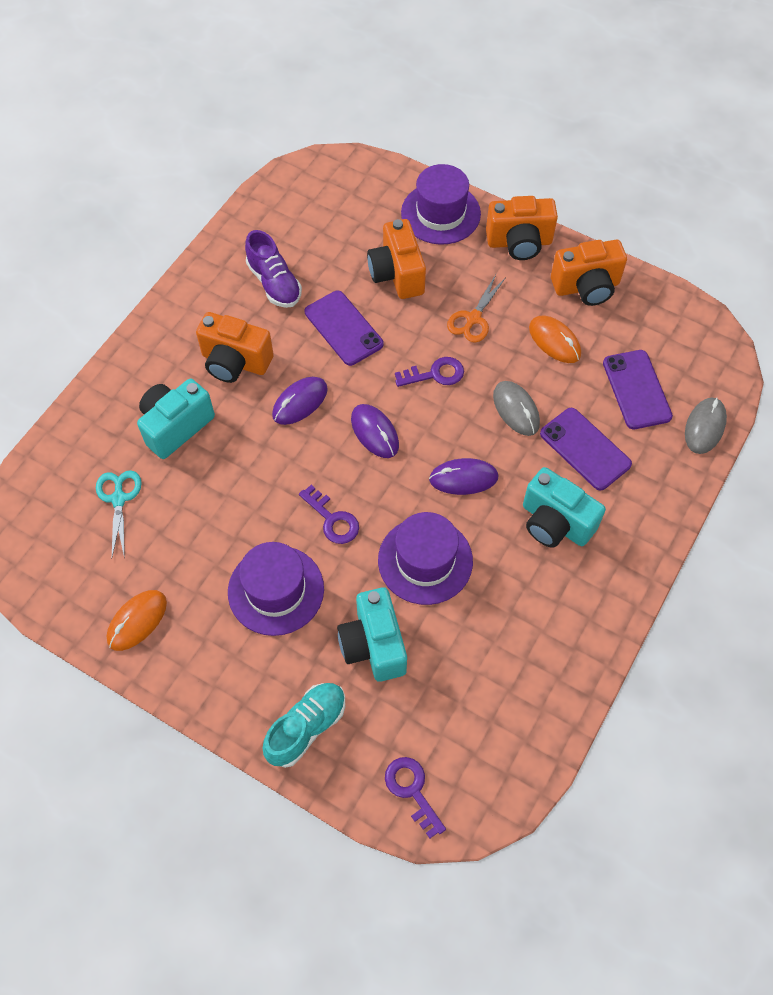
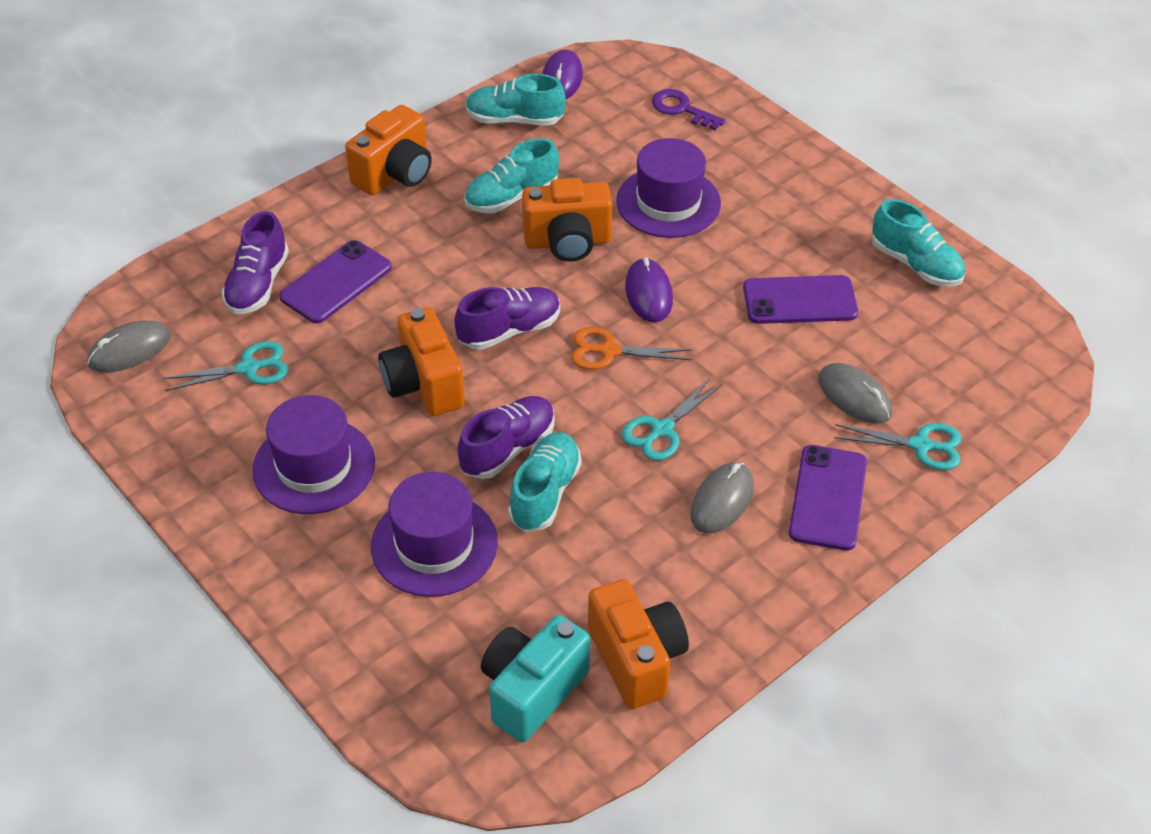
grey mouse: 2 -> 3
orange mouse: 2 -> 0
purple key: 3 -> 1
purple mouse: 3 -> 2
purple shoe: 1 -> 3
turquoise camera: 3 -> 1
turquoise scissors: 1 -> 3
turquoise shoe: 1 -> 4

